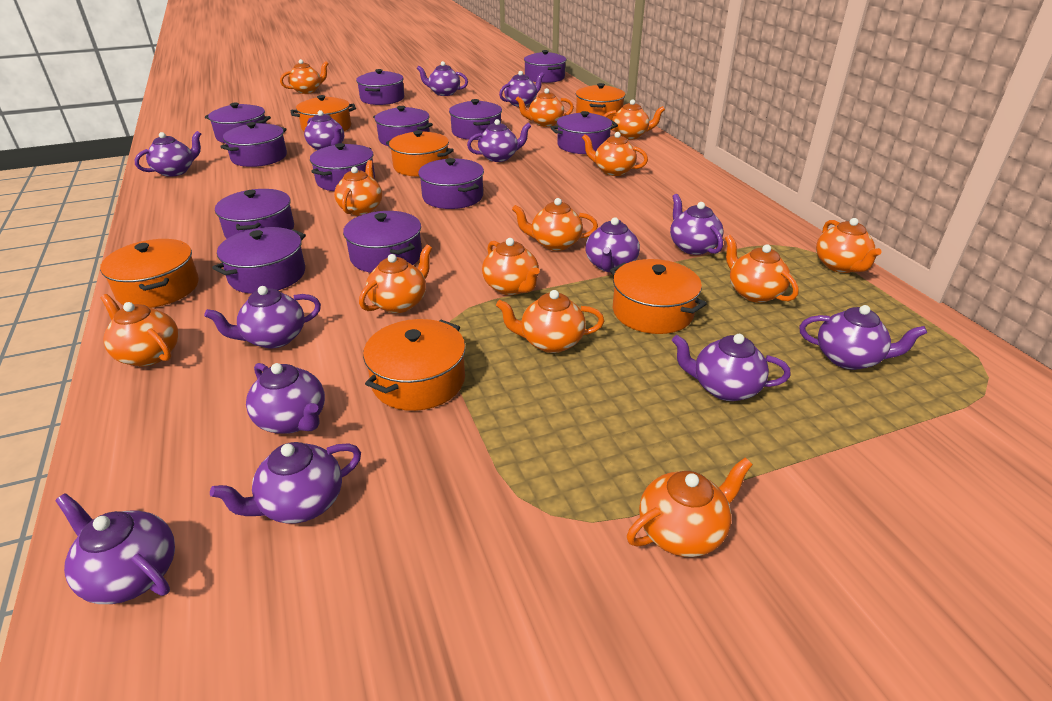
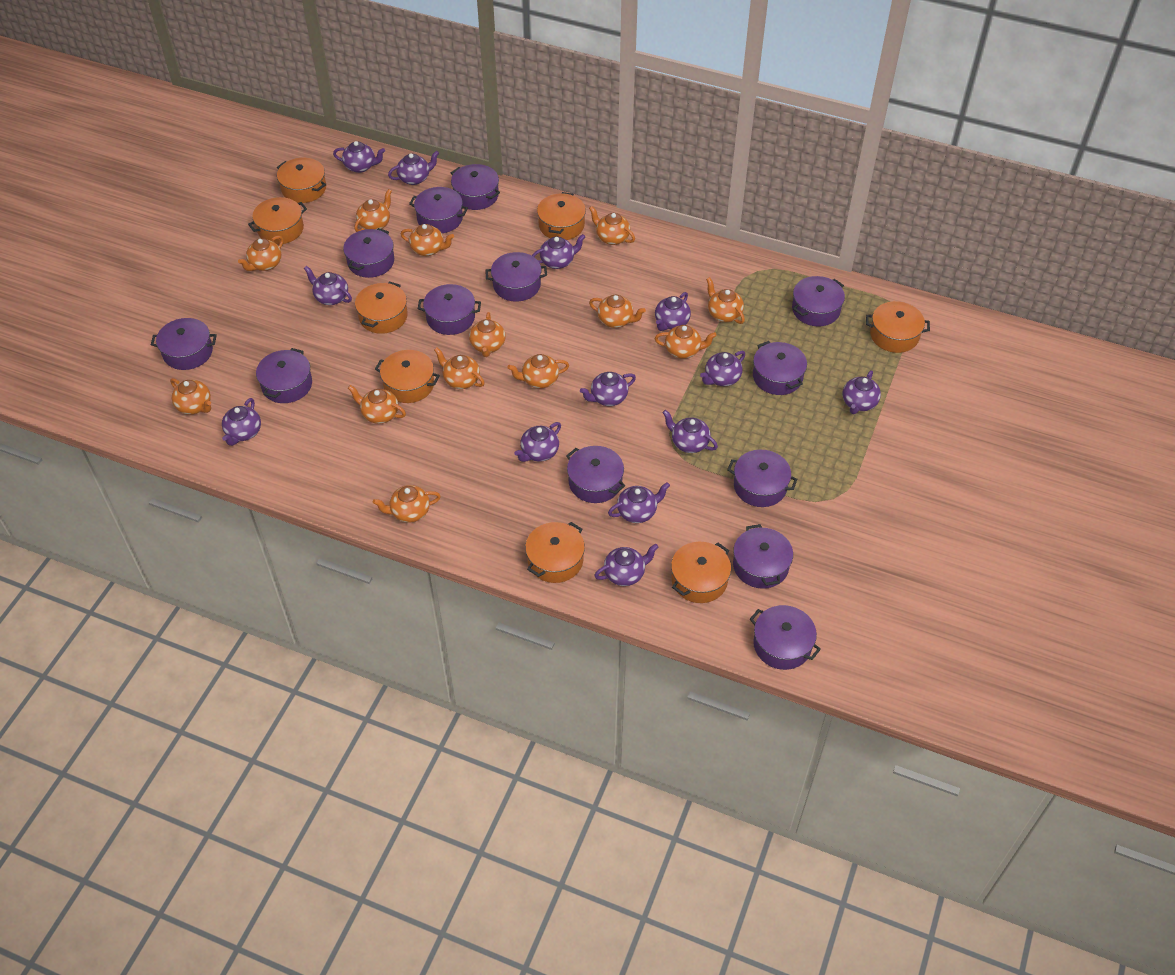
orange pot: 6 -> 8
purple pot: 12 -> 13

